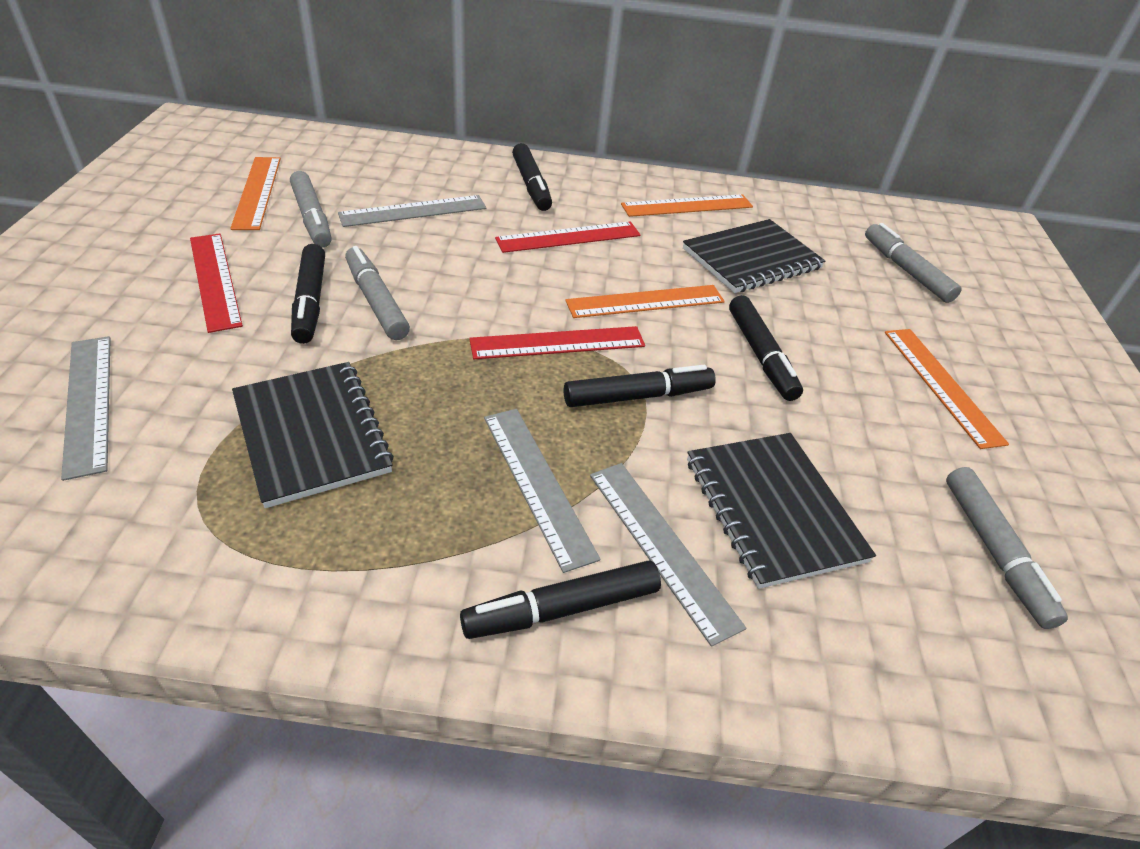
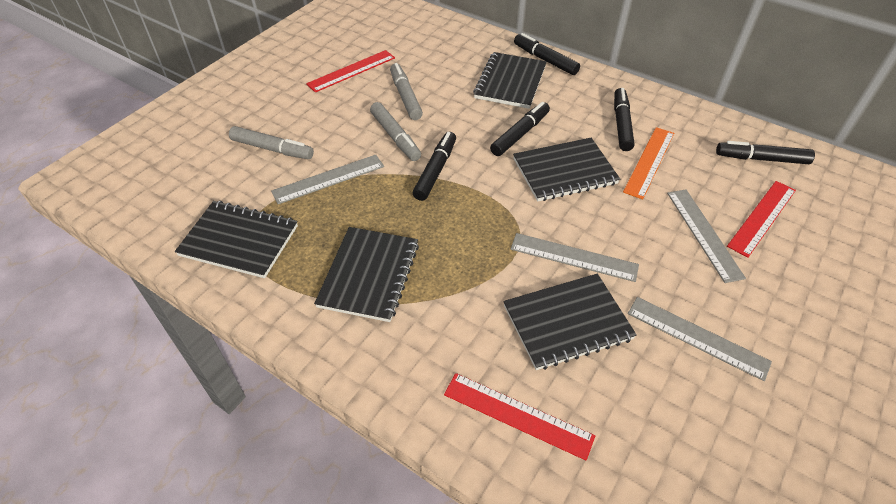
black notebook: 3 -> 5
grey marker: 4 -> 3
orange ruler: 4 -> 1

